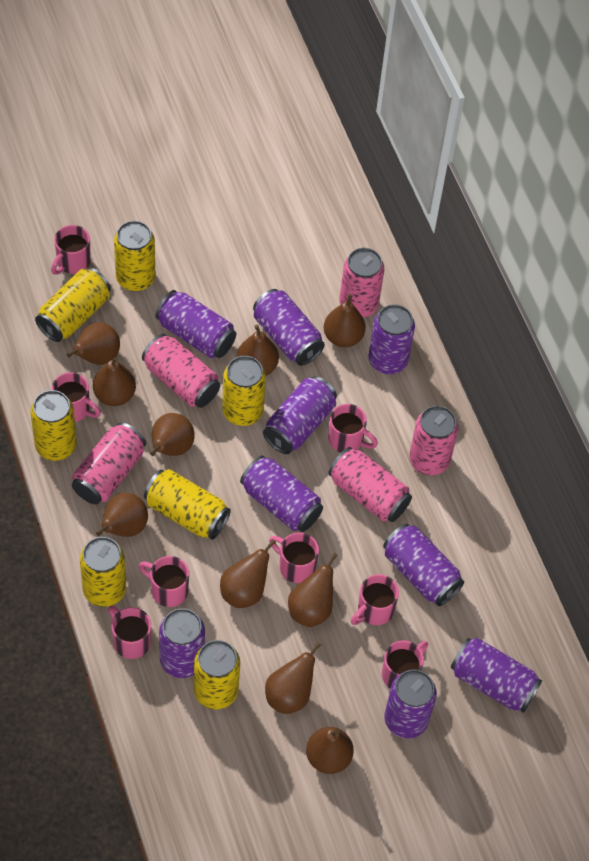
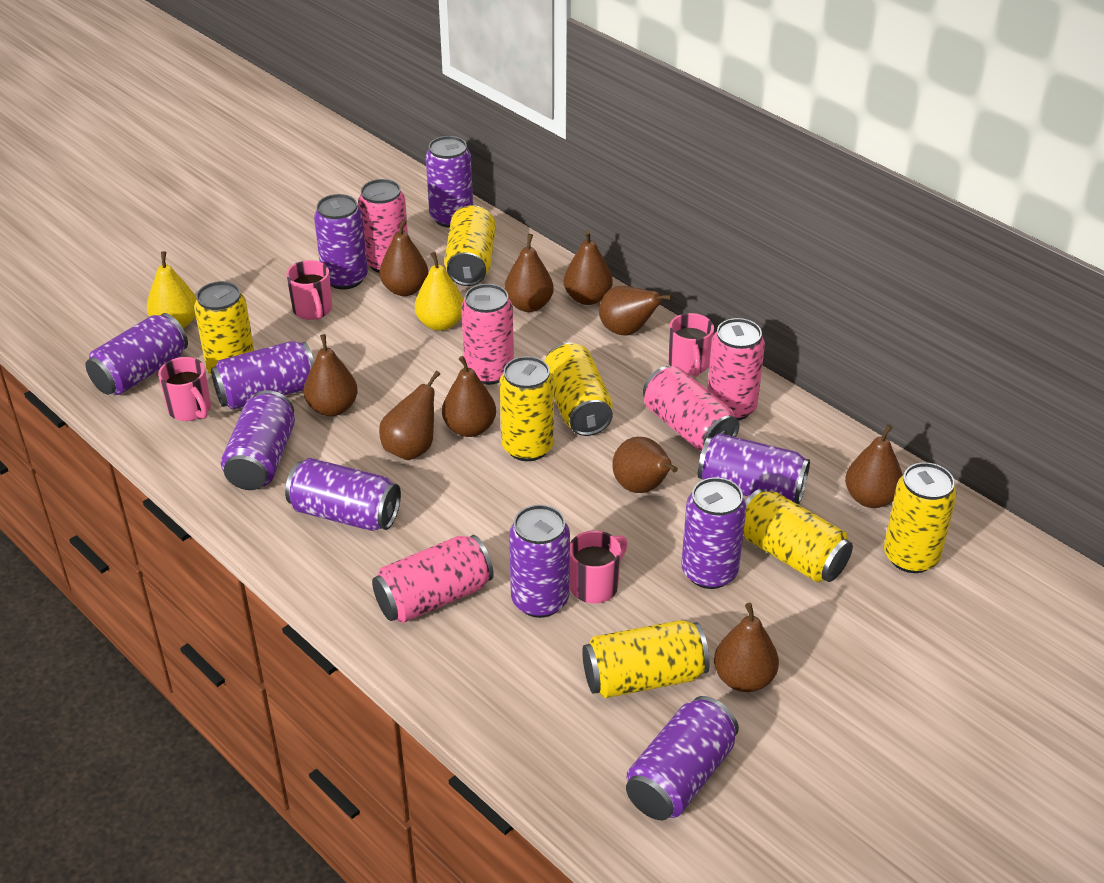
pink mug: 8 -> 4
purple can: 9 -> 10
yellow pear: 0 -> 2

